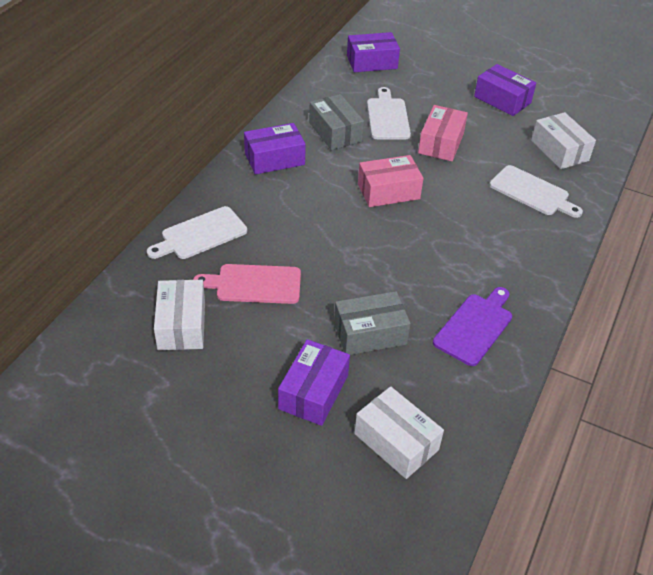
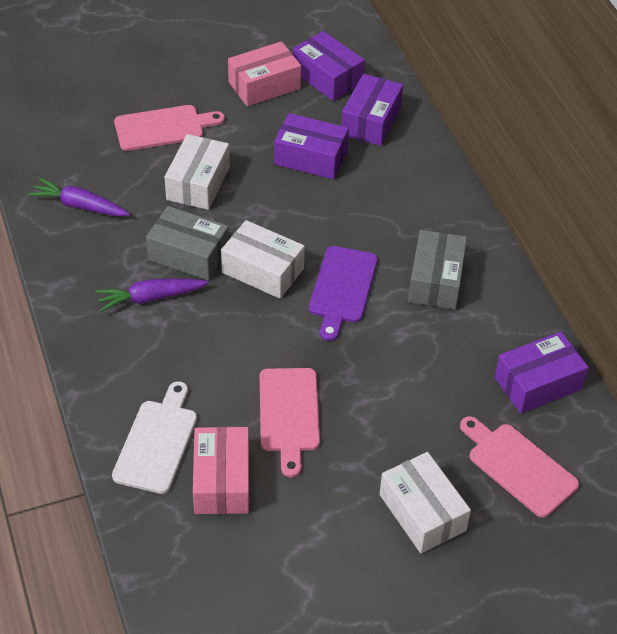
pink cutting board: 1 -> 3
purple carrot: 0 -> 2
white cutting board: 3 -> 1

